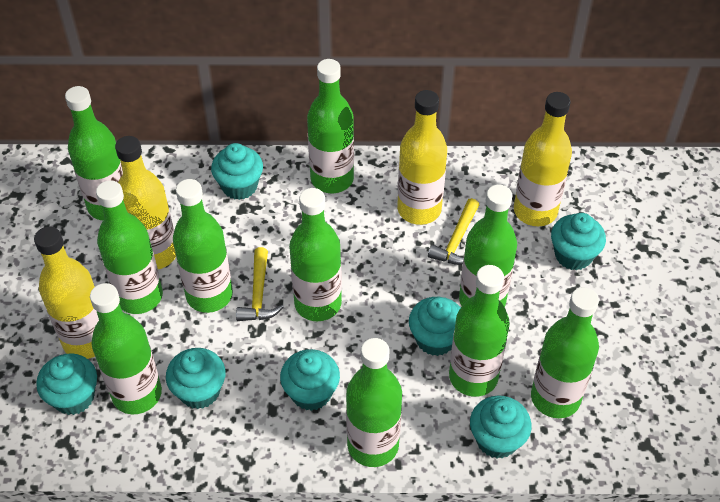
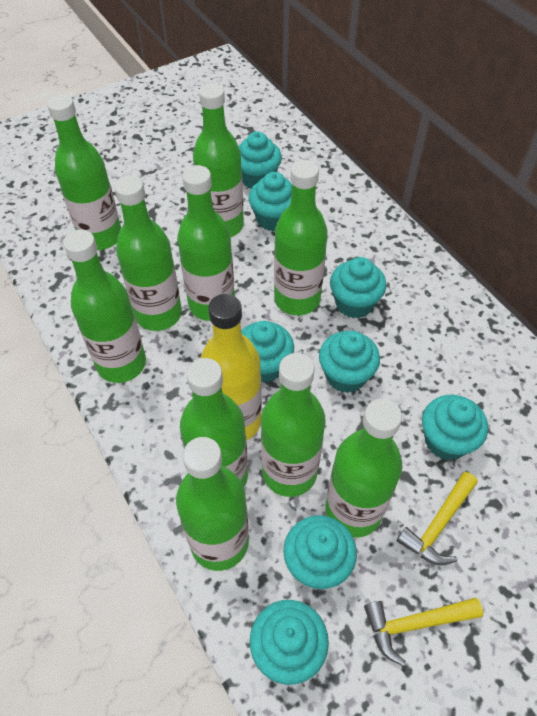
turquoise cupcake: 7 -> 8
yellow bottle: 4 -> 1

